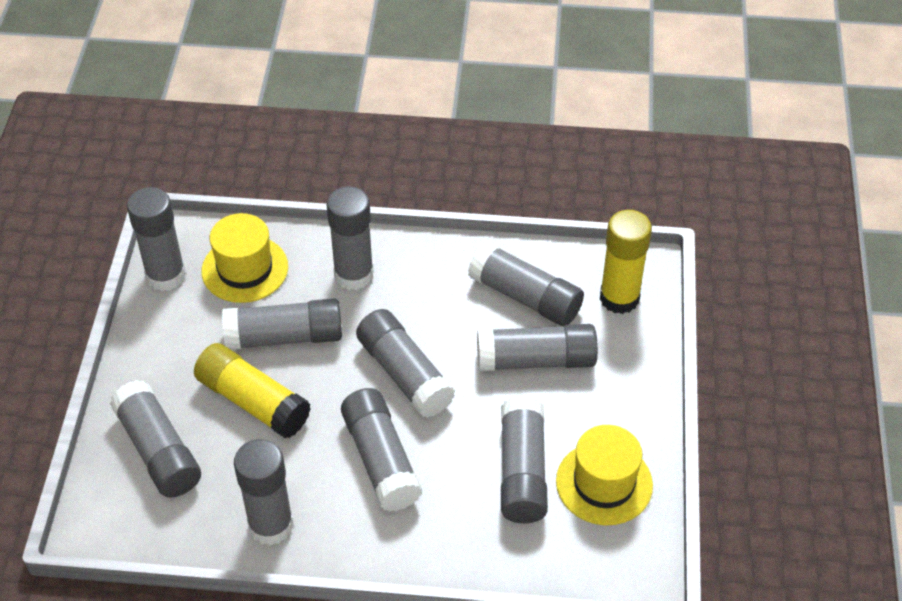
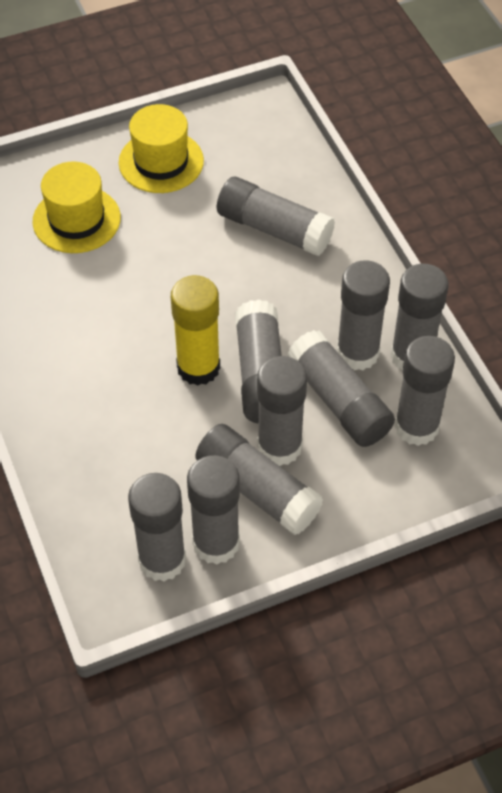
yellow glue stick: 2 -> 1

